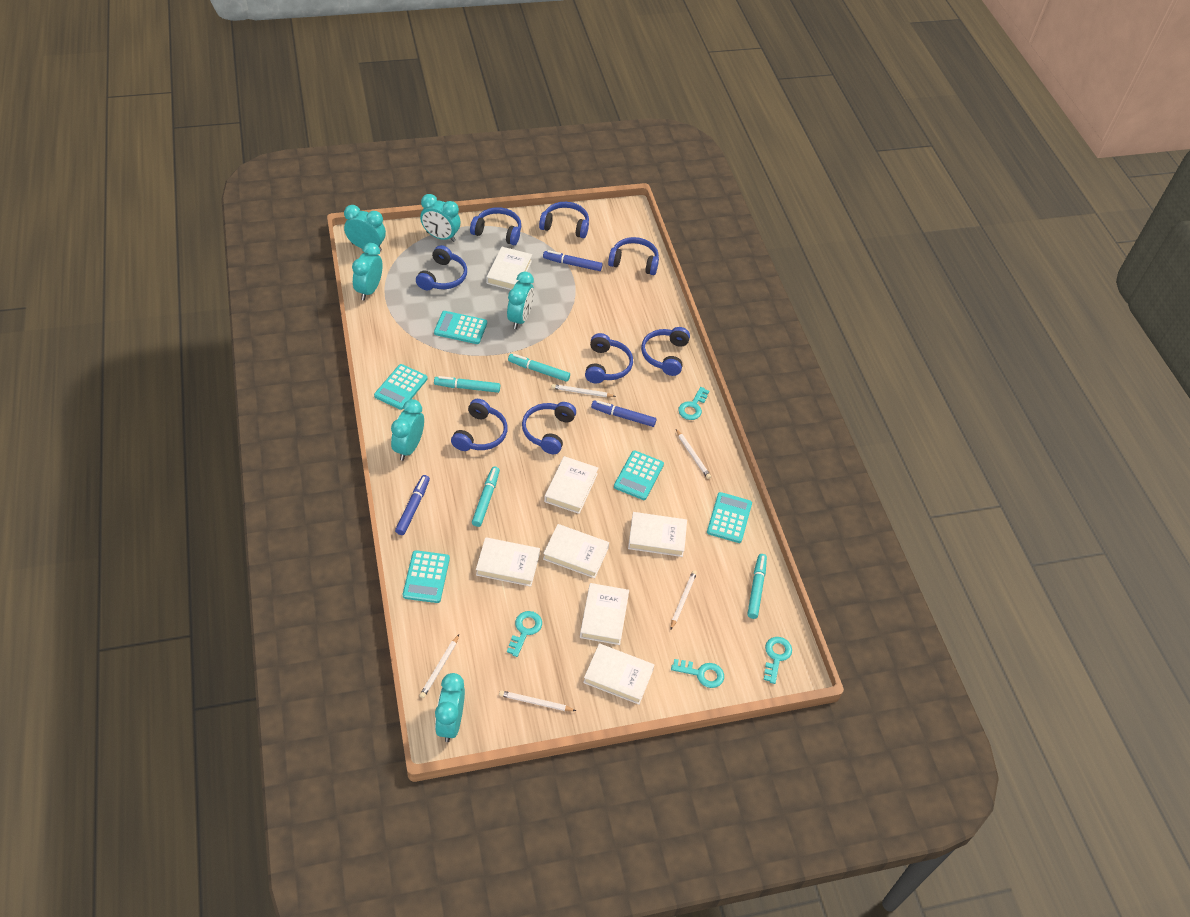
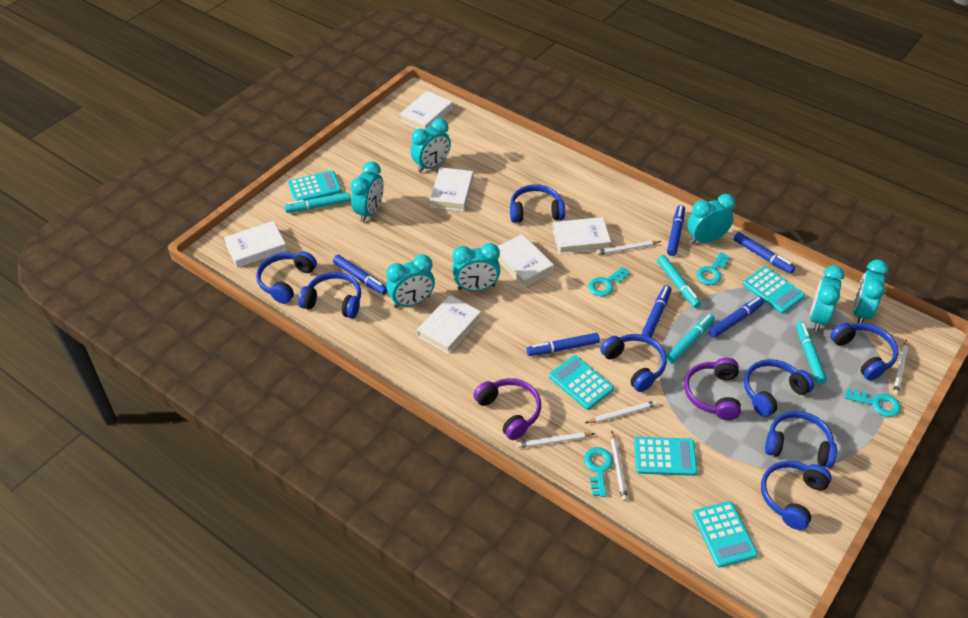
blue marker: 3 -> 6
purple headphones: 0 -> 2
turquoise clock: 6 -> 7
white book: 7 -> 6

